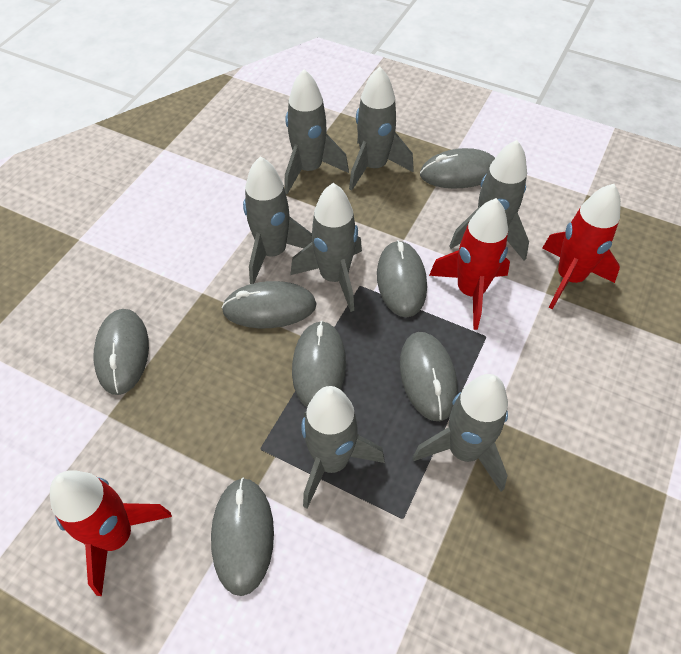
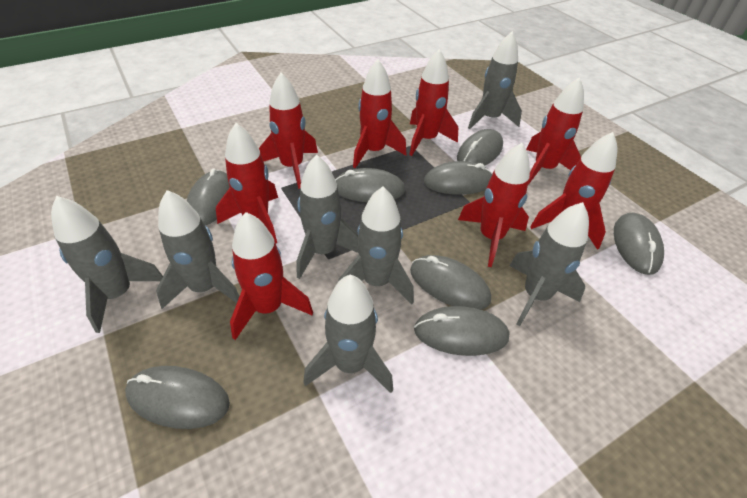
grey mouse: 7 -> 8
red rocket: 3 -> 8

